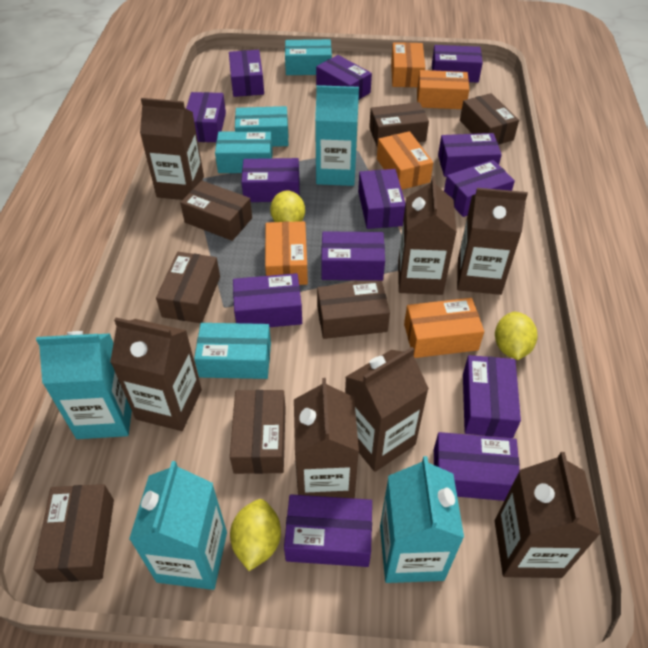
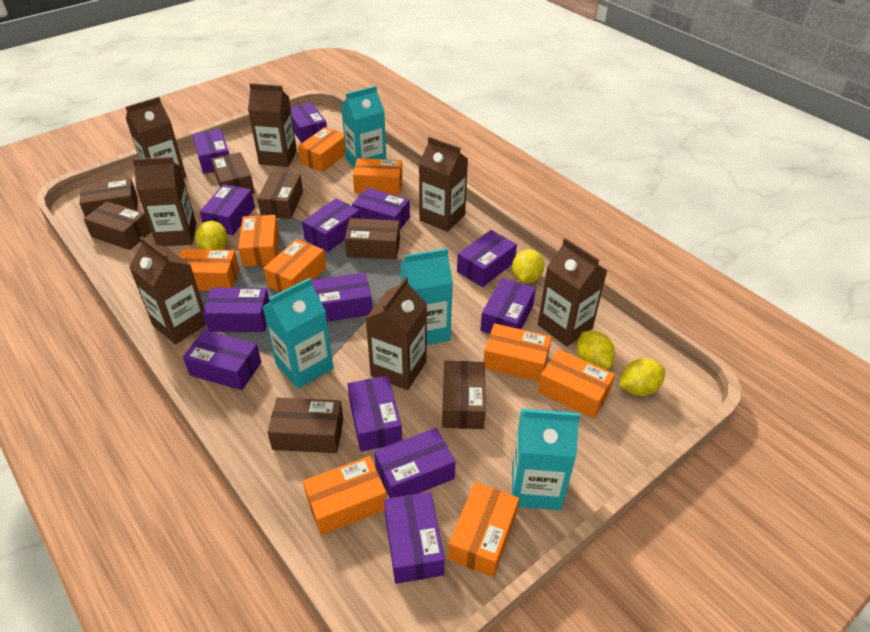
orange box: 5 -> 9
turquoise box: 4 -> 0
yellow lemon: 3 -> 4

